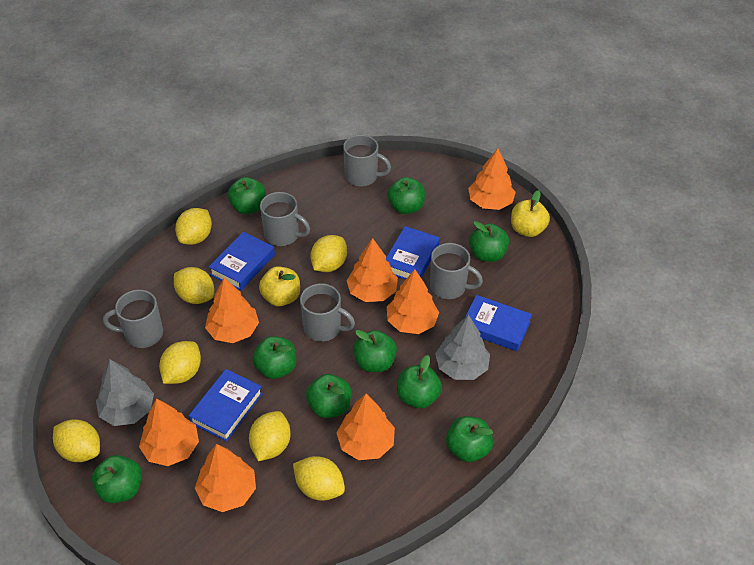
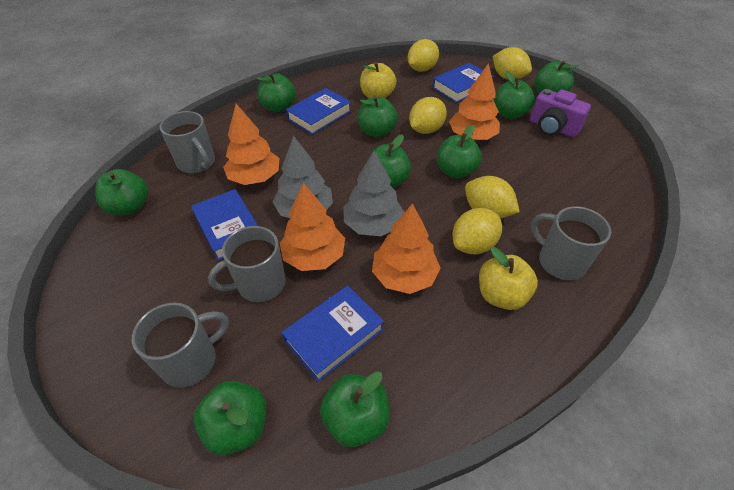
grey mug: 5 -> 4
orange tree: 7 -> 4
purple camera: 0 -> 1
yellow lemon: 7 -> 5

